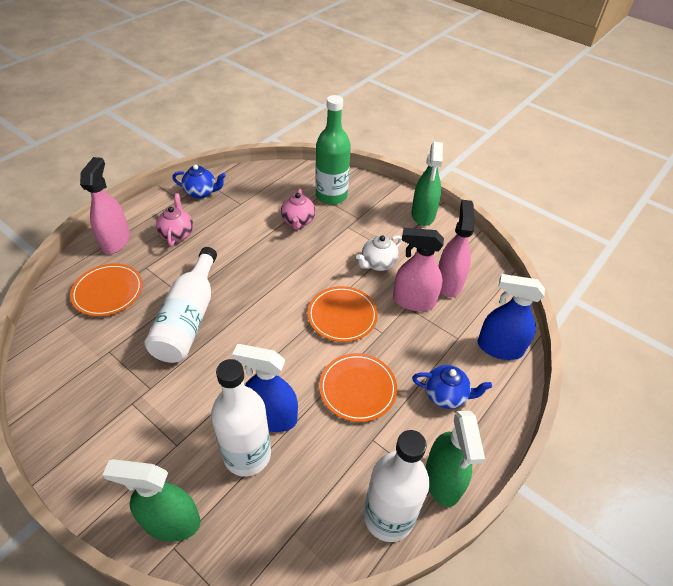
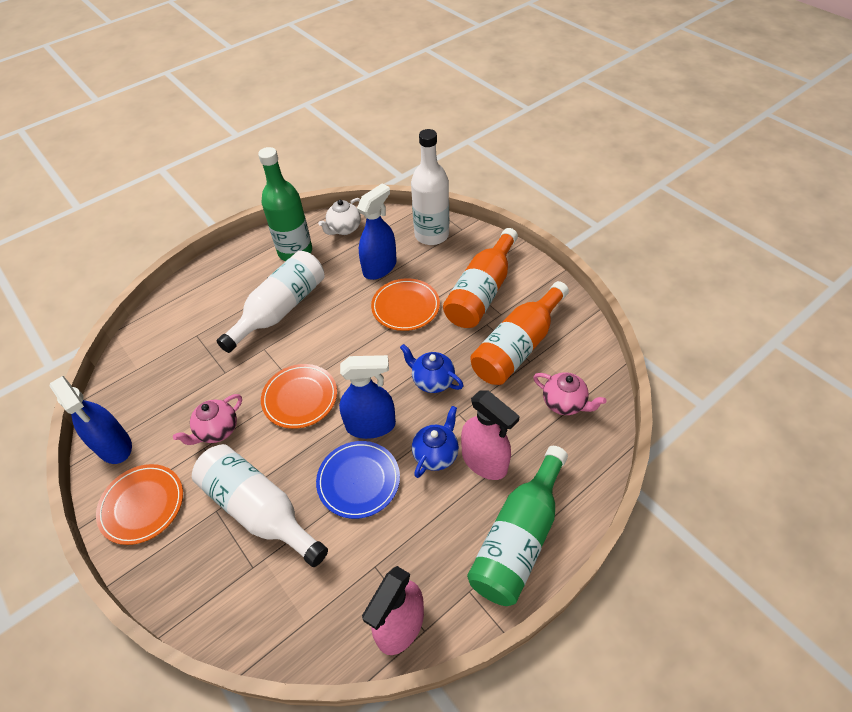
blue plate: 0 -> 1
blue spray bottle: 2 -> 3
green bottle: 1 -> 2
green spray bottle: 3 -> 0
orange bottle: 0 -> 2
pink spray bottle: 3 -> 2

